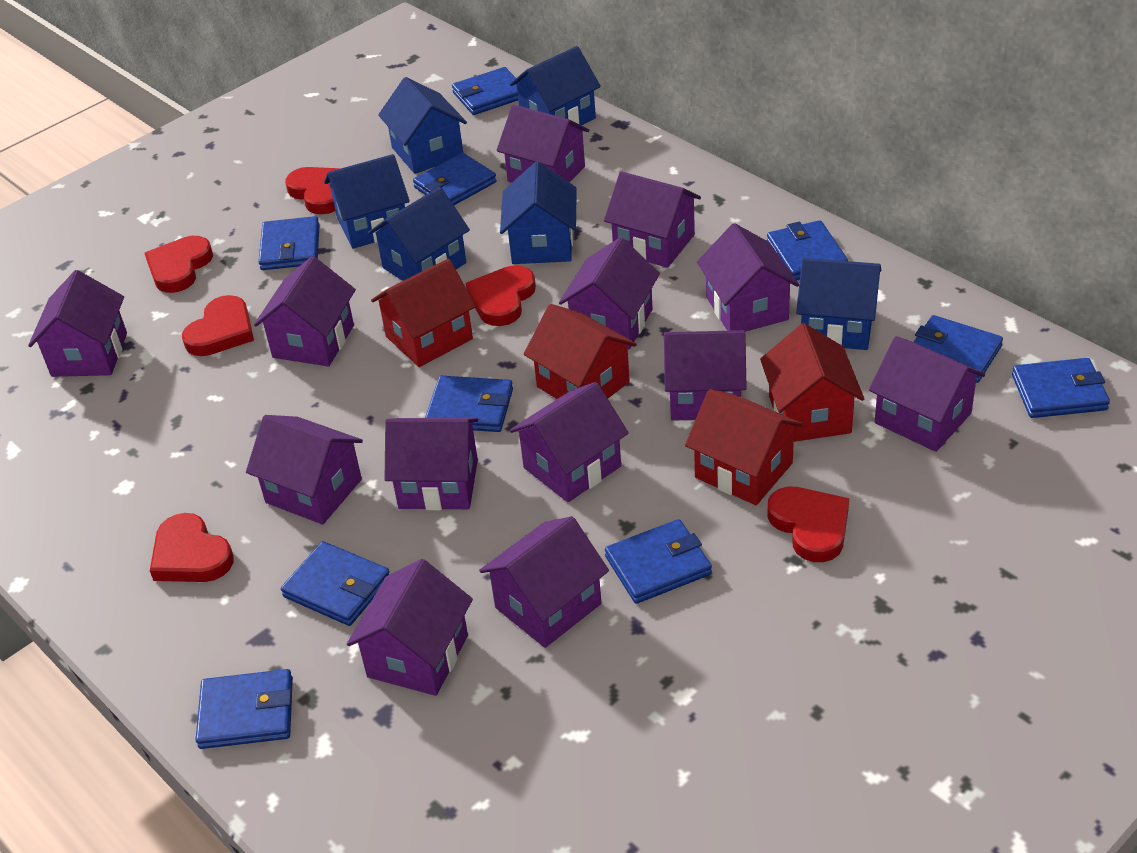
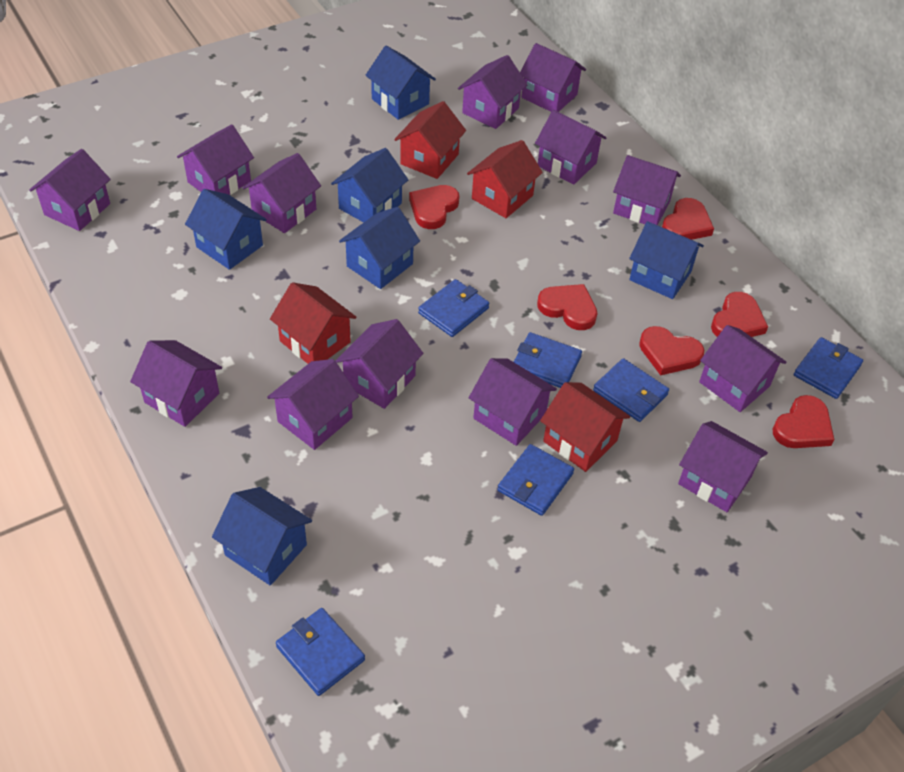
blue wallet: 10 -> 6

